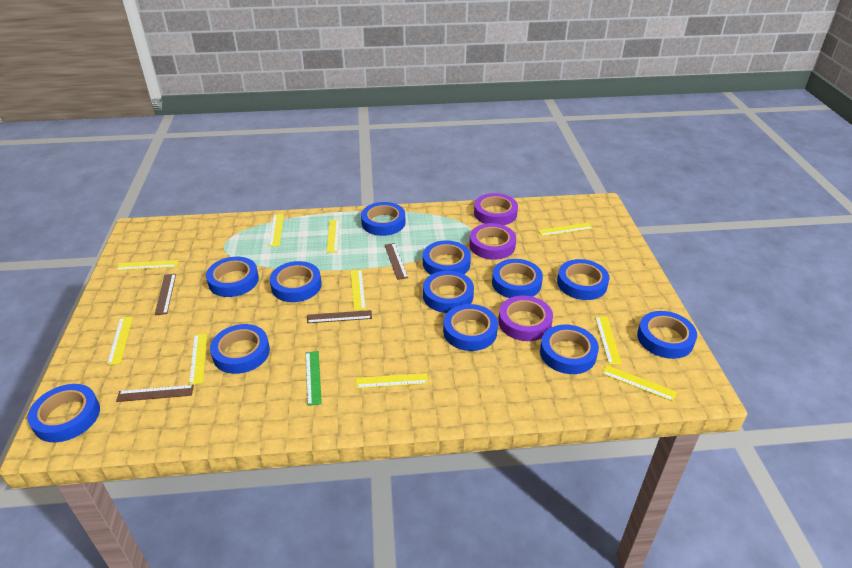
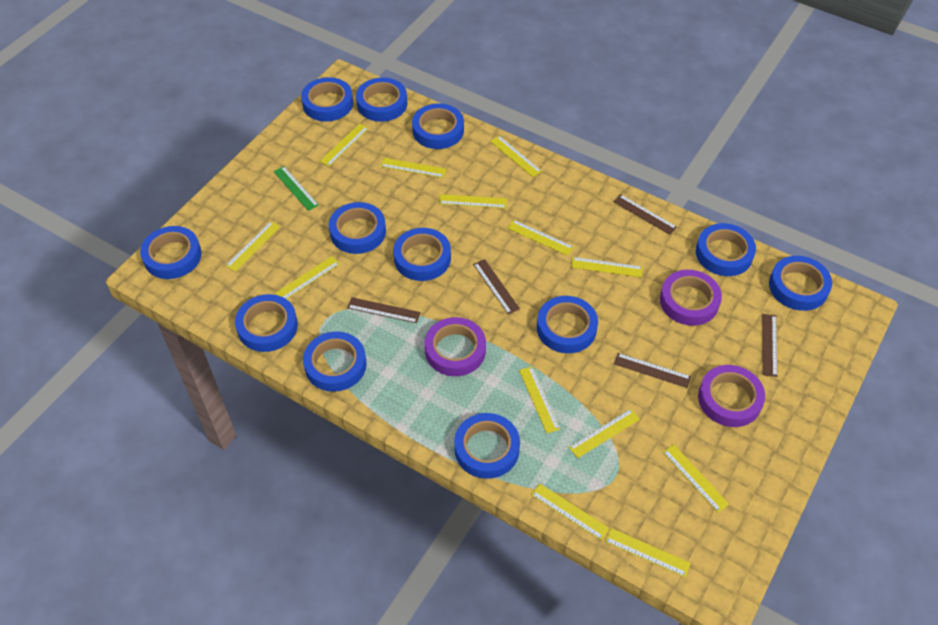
brown ruler: 4 -> 5
yellow ruler: 10 -> 13

